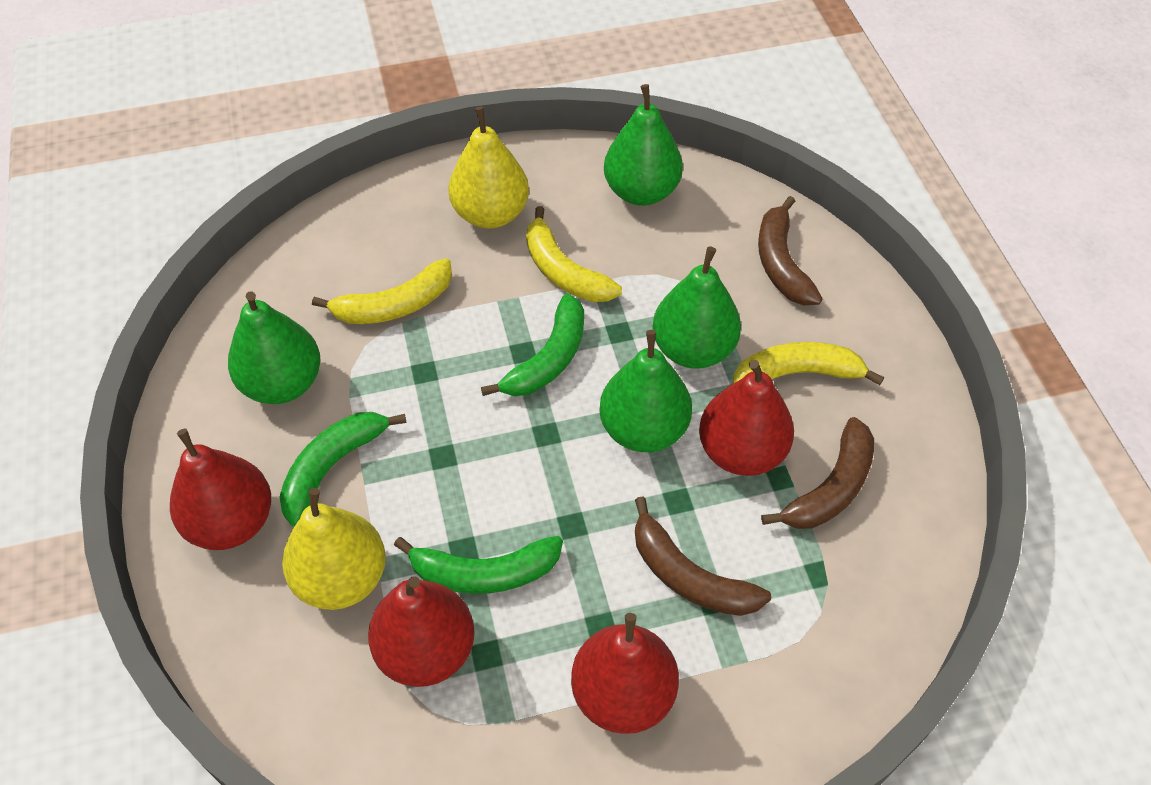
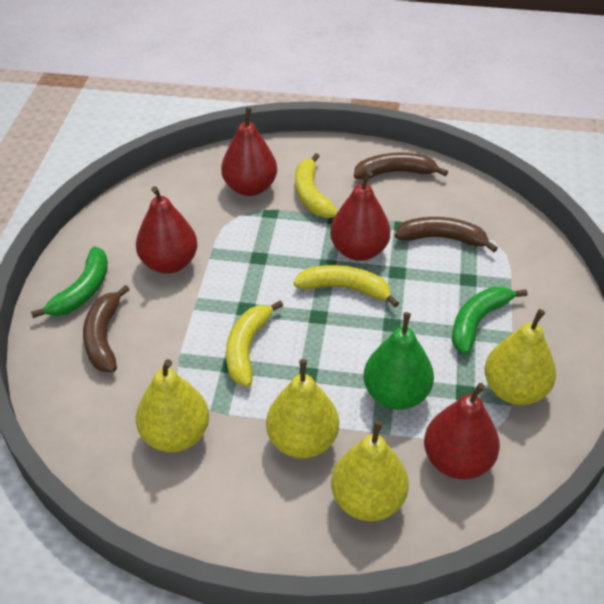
green banana: 3 -> 2
green pear: 4 -> 1
yellow pear: 2 -> 4

